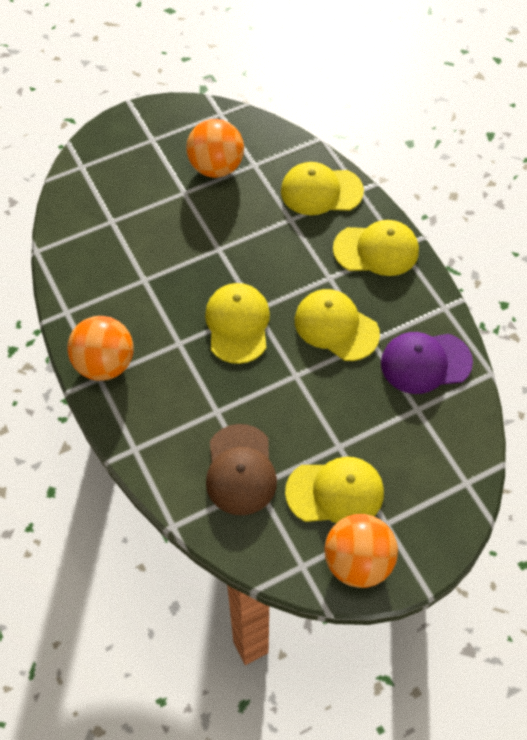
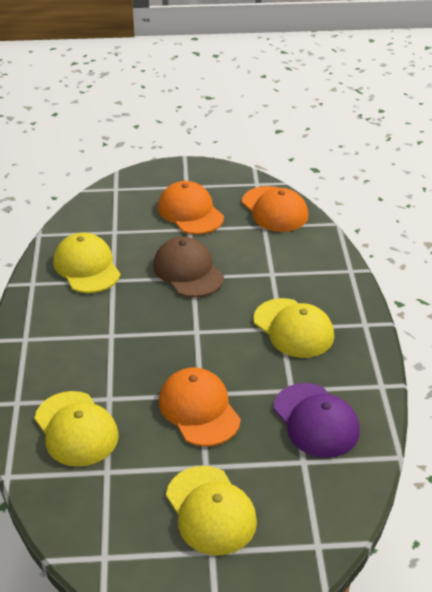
orange ball: 3 -> 0
orange cap: 0 -> 3
yellow cap: 5 -> 4

